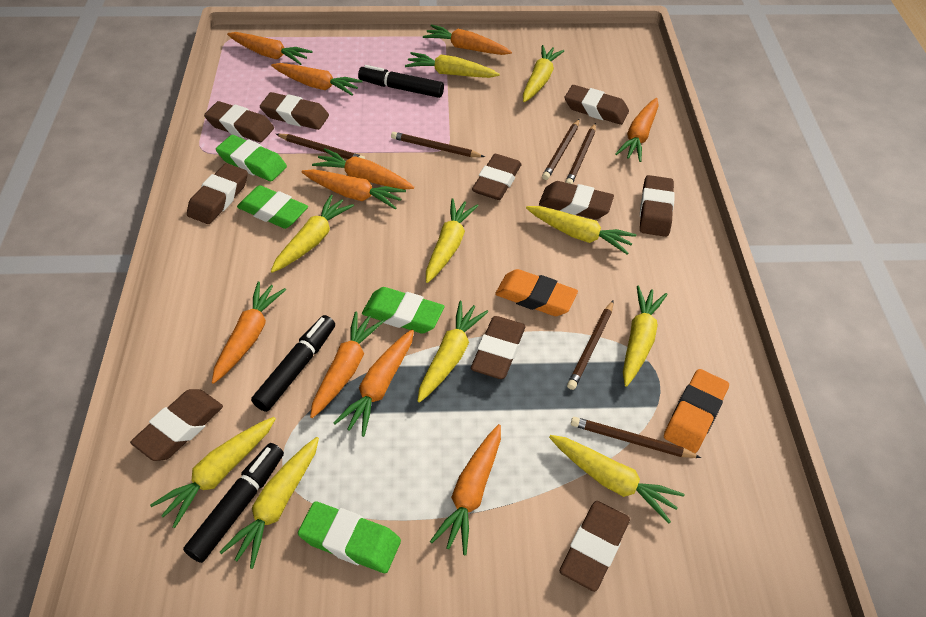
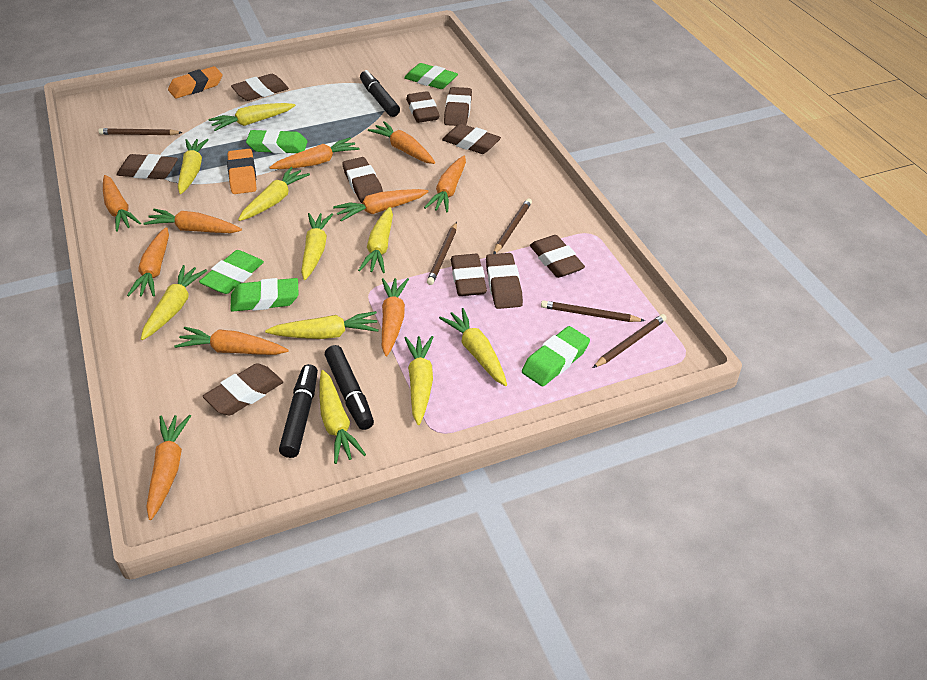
brown pencil: 6 -> 5
green eraser: 4 -> 5

